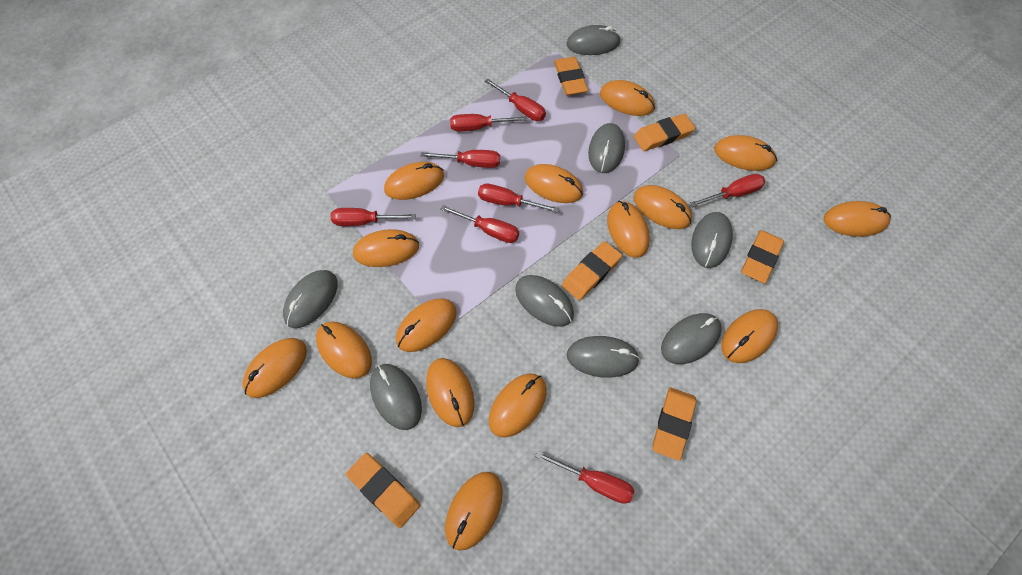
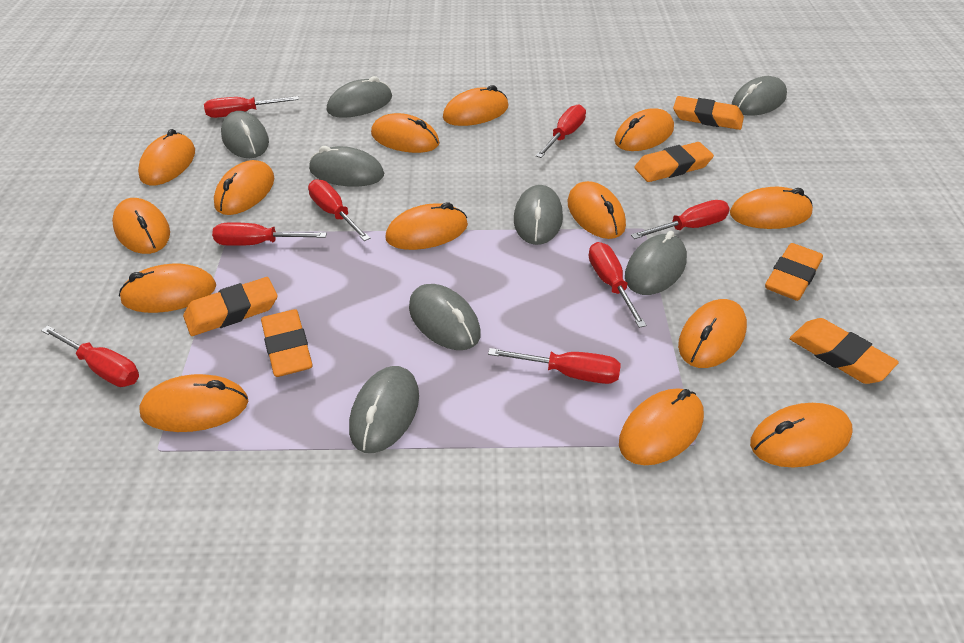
orange mouse: 15 -> 14

